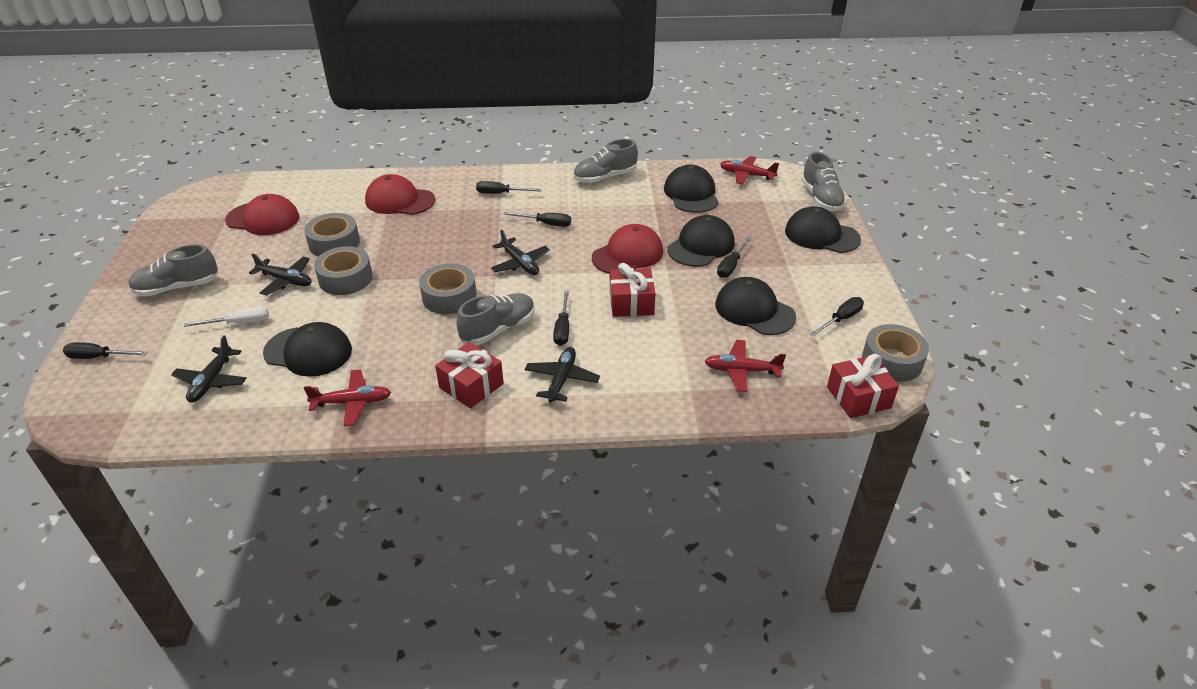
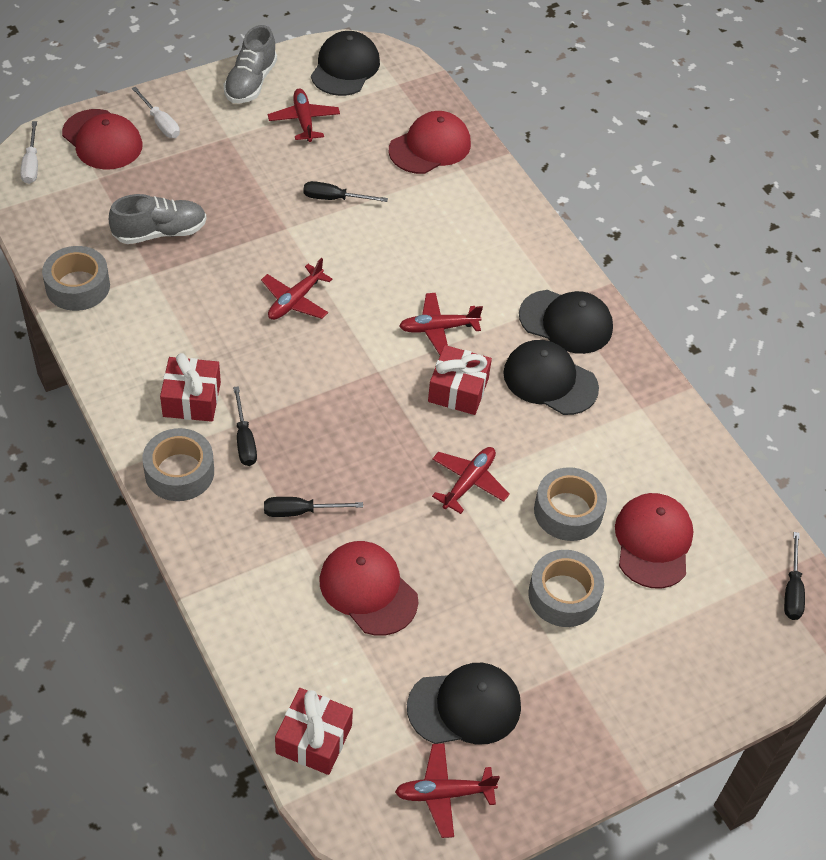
black cap: 5 -> 4
black plane: 4 -> 0
black screwdriver: 6 -> 4
grey shoe: 4 -> 2
red cap: 3 -> 4
red plane: 3 -> 5
white screwdriver: 1 -> 2

